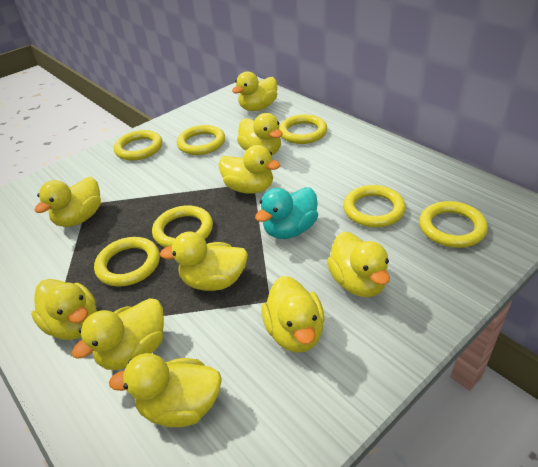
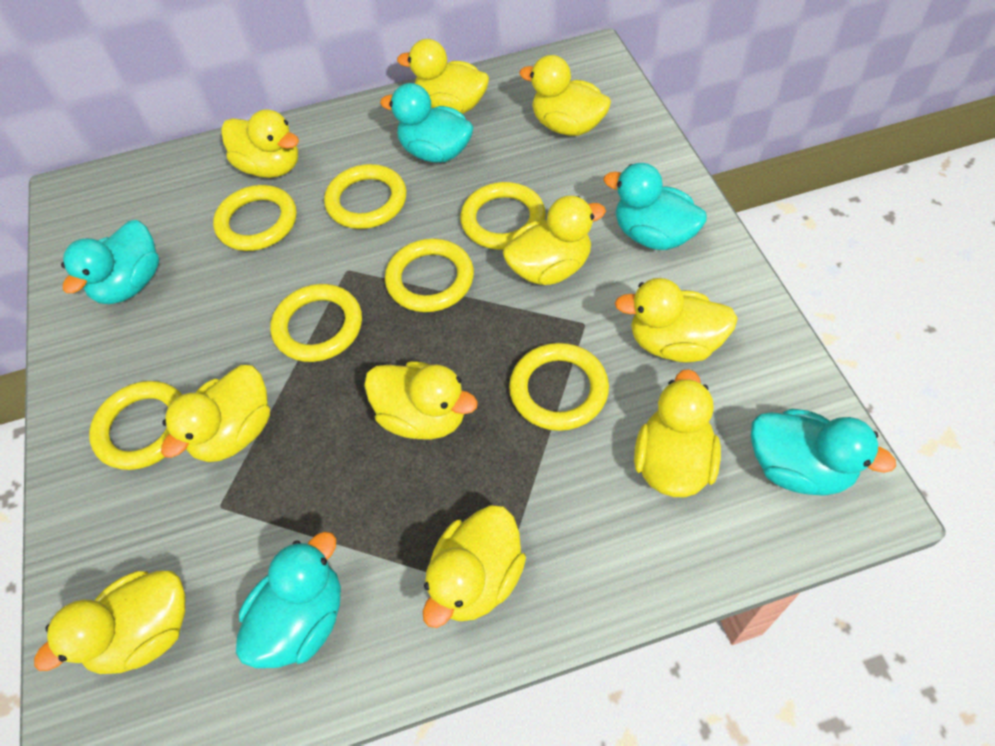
turquoise duck: 1 -> 5

